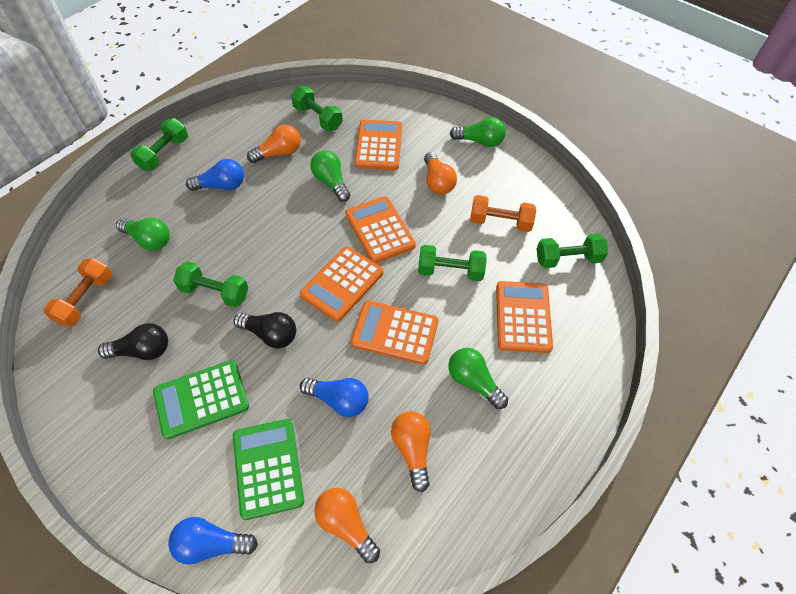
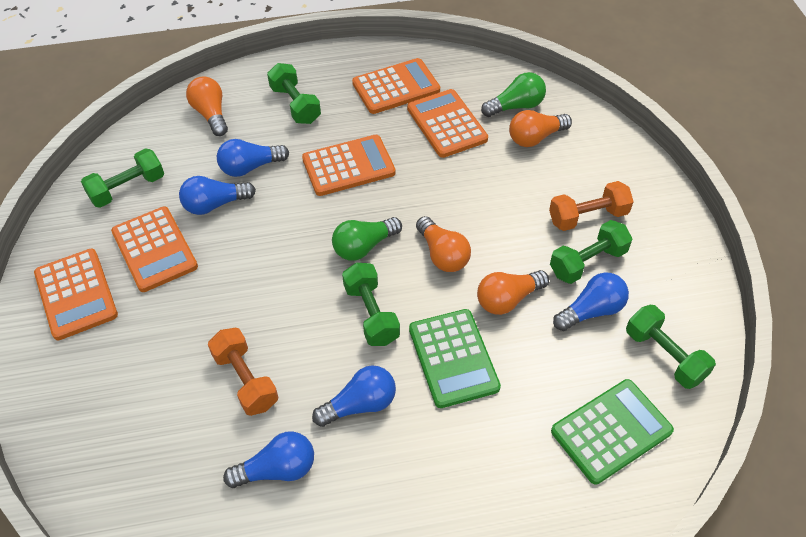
black light bulb: 2 -> 0
blue light bulb: 3 -> 5
green light bulb: 4 -> 2

